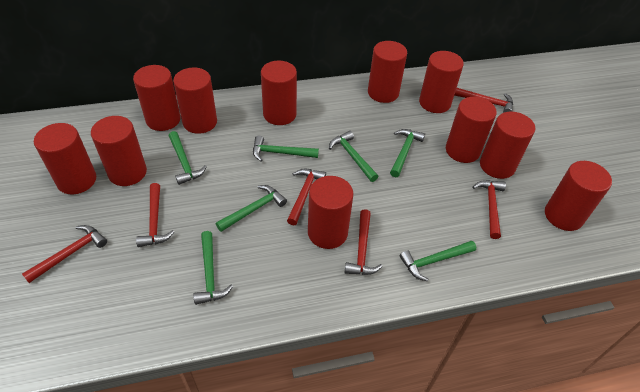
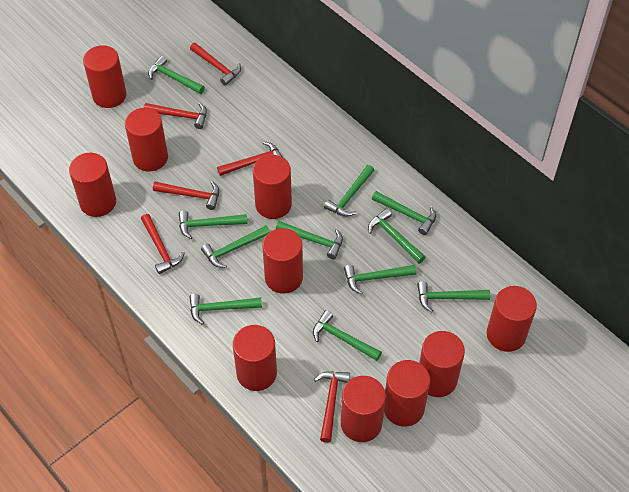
green hammer: 7 -> 11
red cylinder: 11 -> 10

